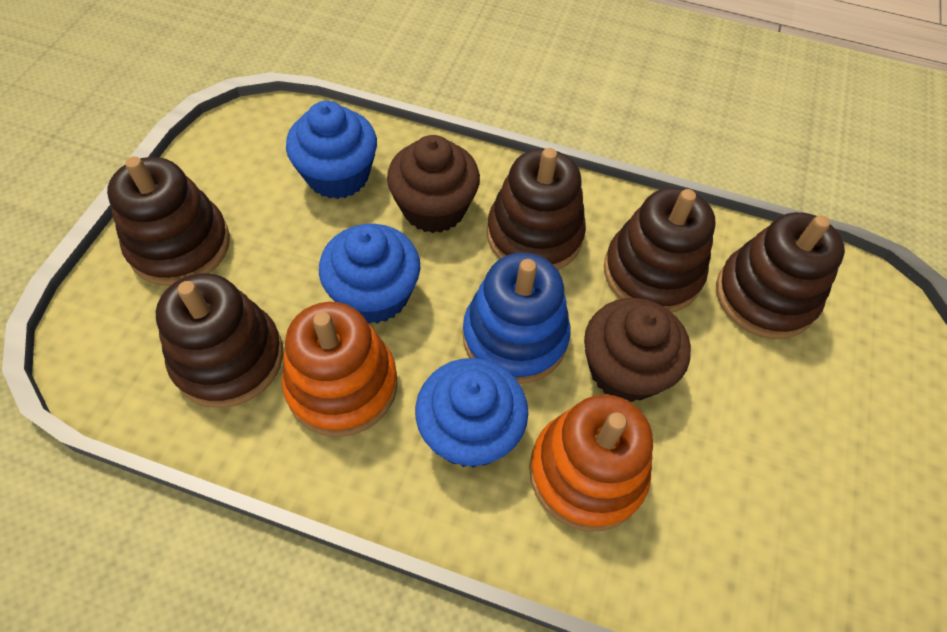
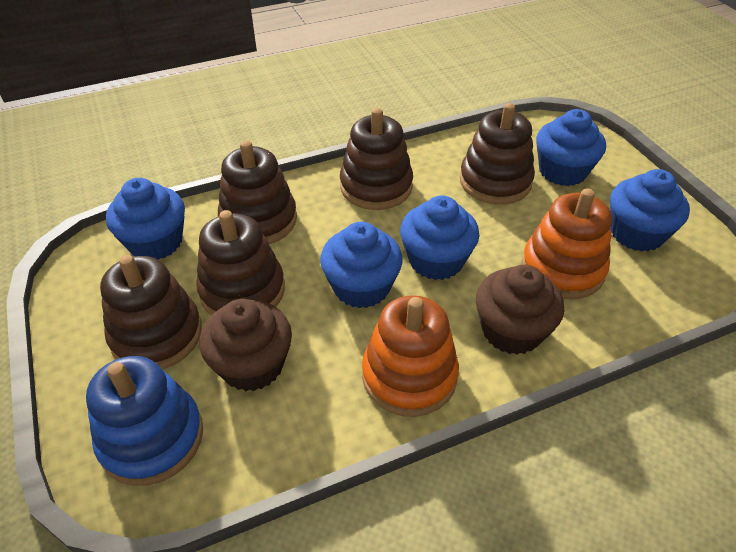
blue cupcake: 3 -> 5

